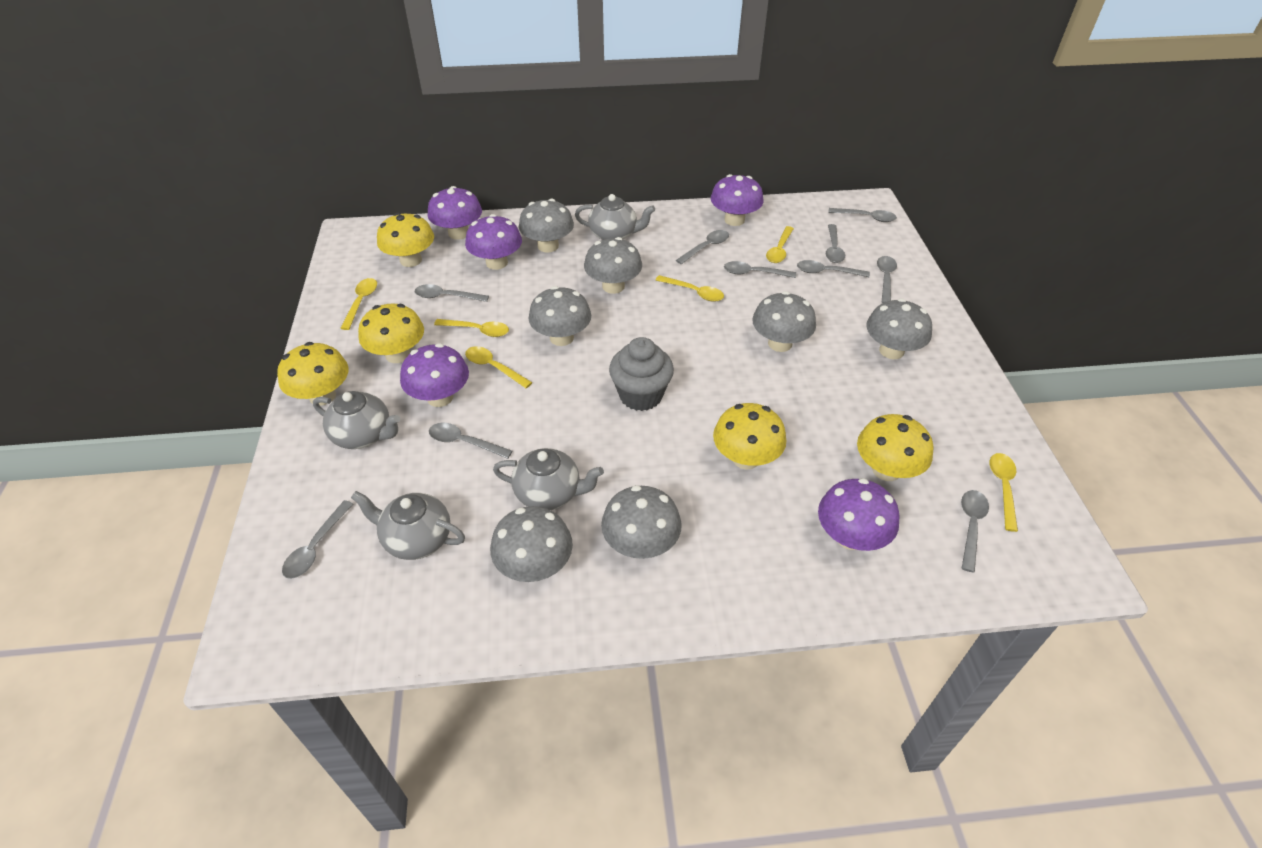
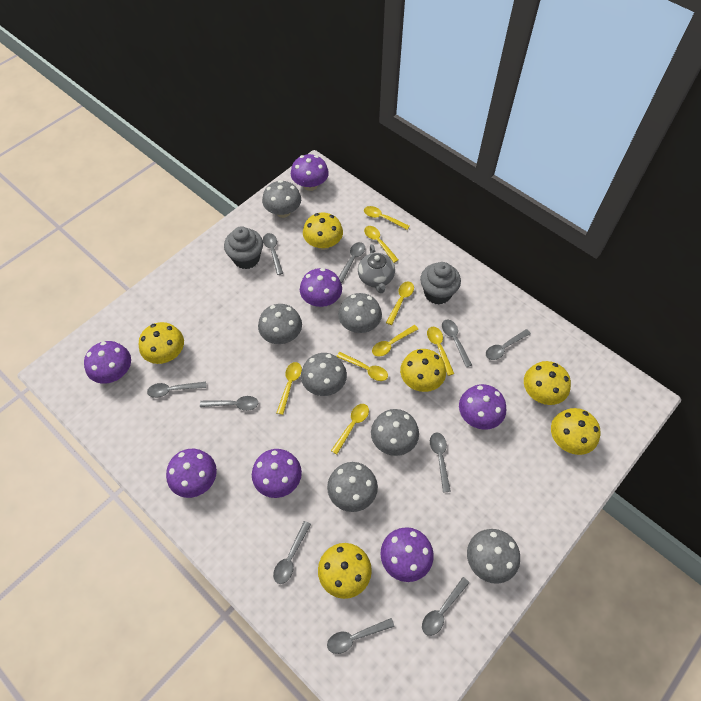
grey cupcake: 1 -> 2
grey teapot: 4 -> 1
purple mushroom: 5 -> 7
yellow mushroom: 5 -> 6
yellow spoon: 6 -> 8

